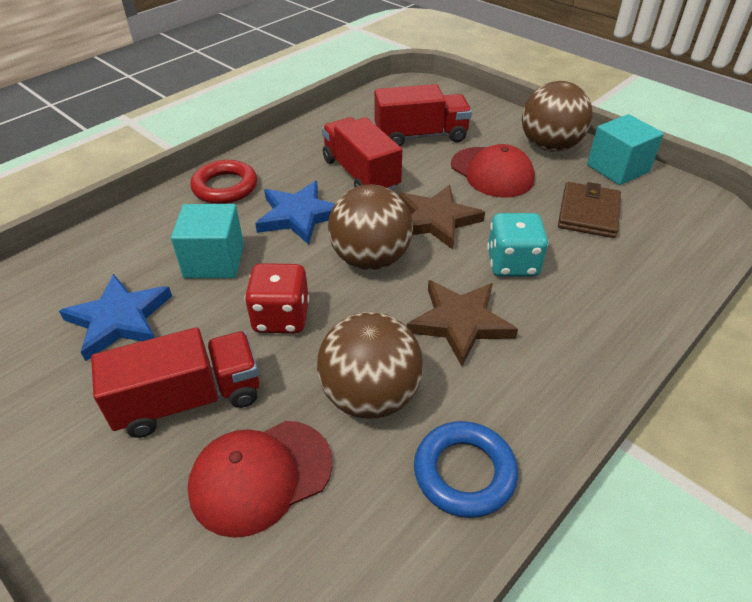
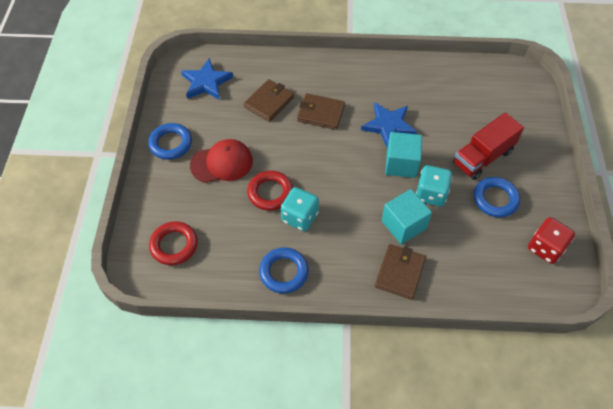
blue ring: 1 -> 3
brown ball: 3 -> 0
brown star: 2 -> 0
brown wallet: 1 -> 3
red cap: 2 -> 1
red ring: 1 -> 2
red truck: 3 -> 1
turquoise dice: 1 -> 2

